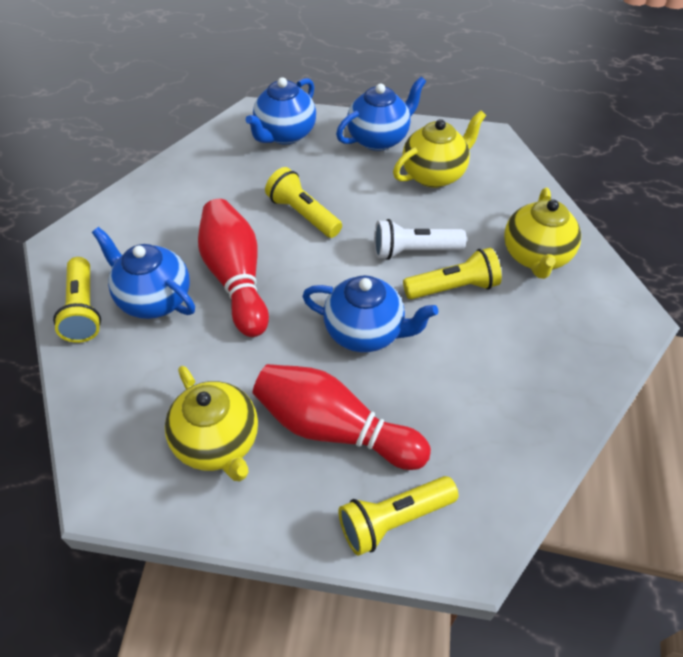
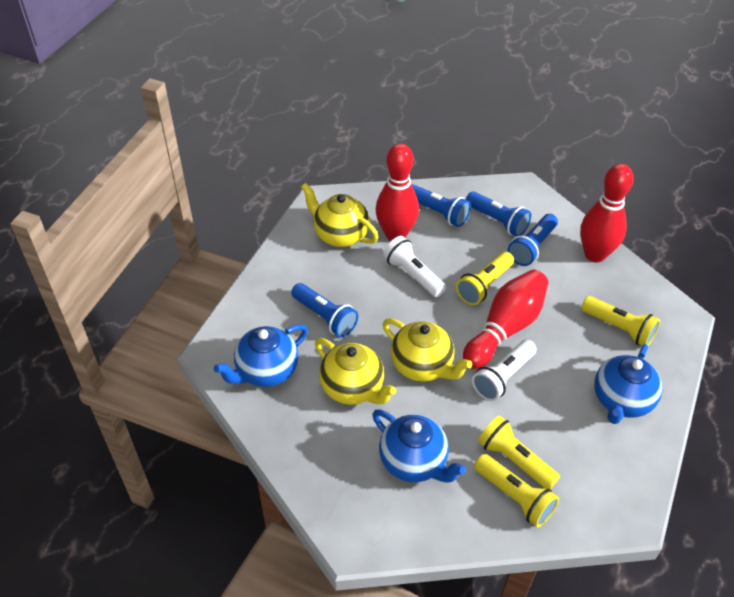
blue flashlight: 0 -> 4
blue teapot: 4 -> 3
red bowling pin: 2 -> 3
white flashlight: 1 -> 2

